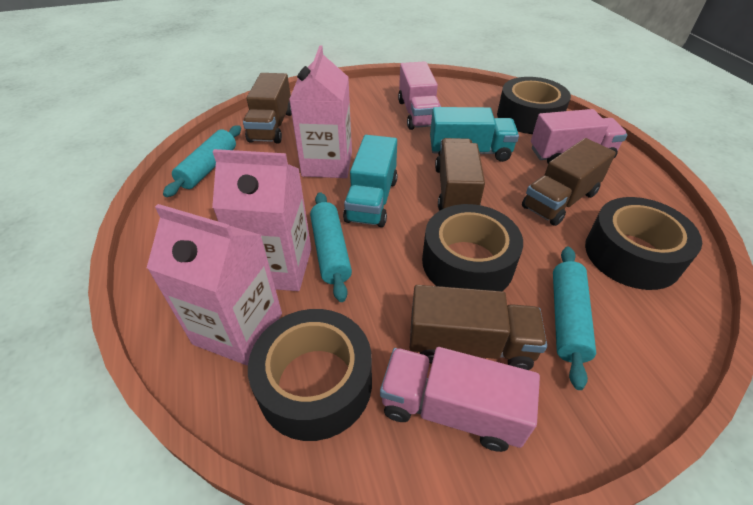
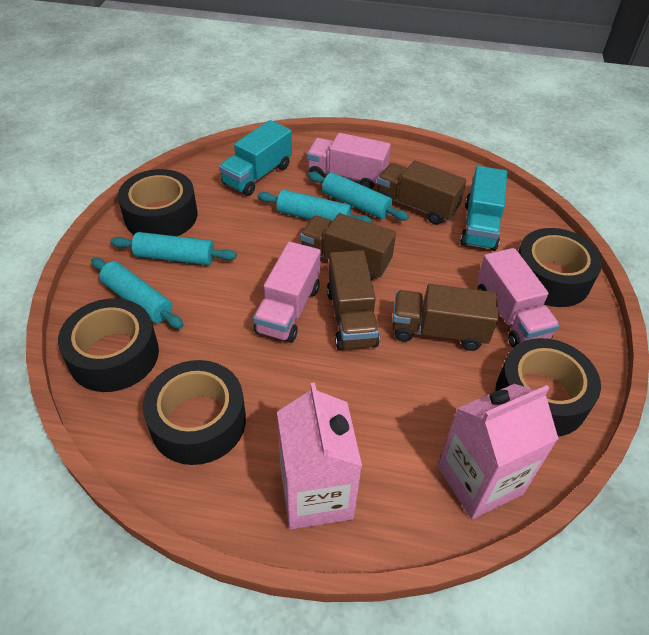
black tape: 4 -> 5
pink carton: 3 -> 2
turquoise rolling pin: 3 -> 4

